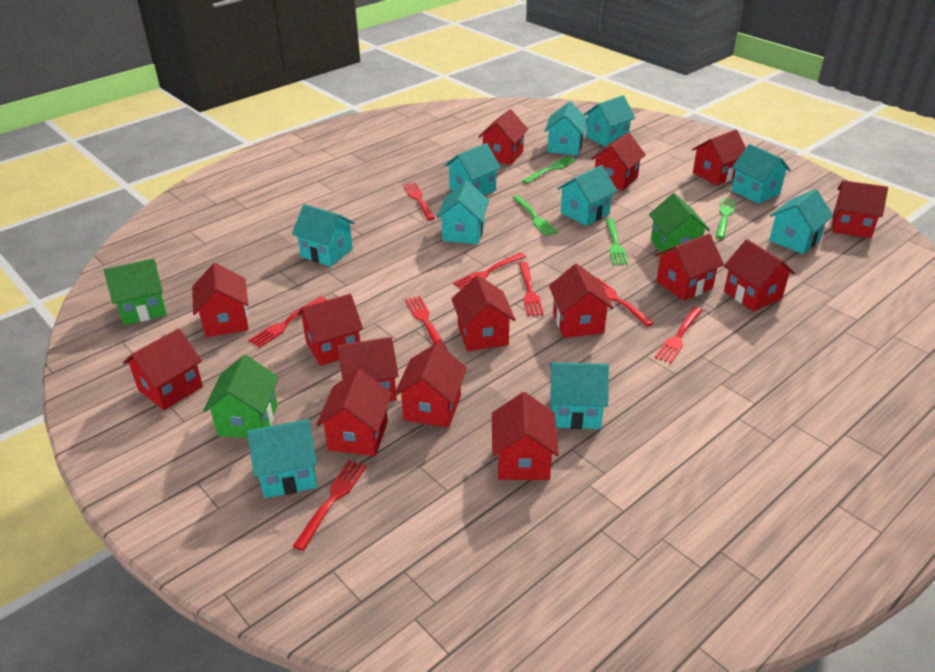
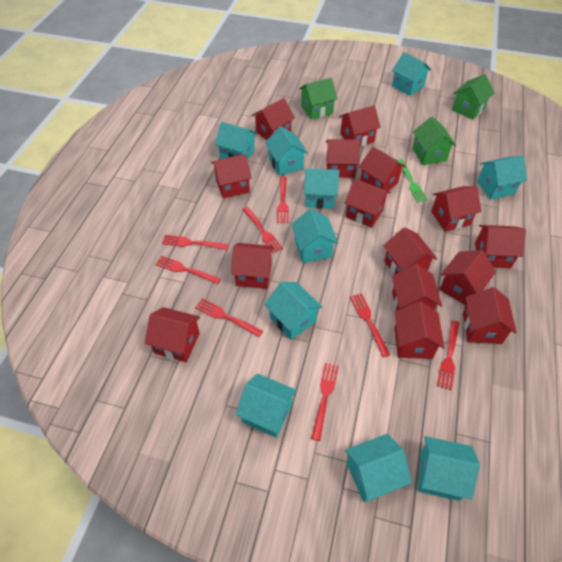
green fork: 4 -> 1

